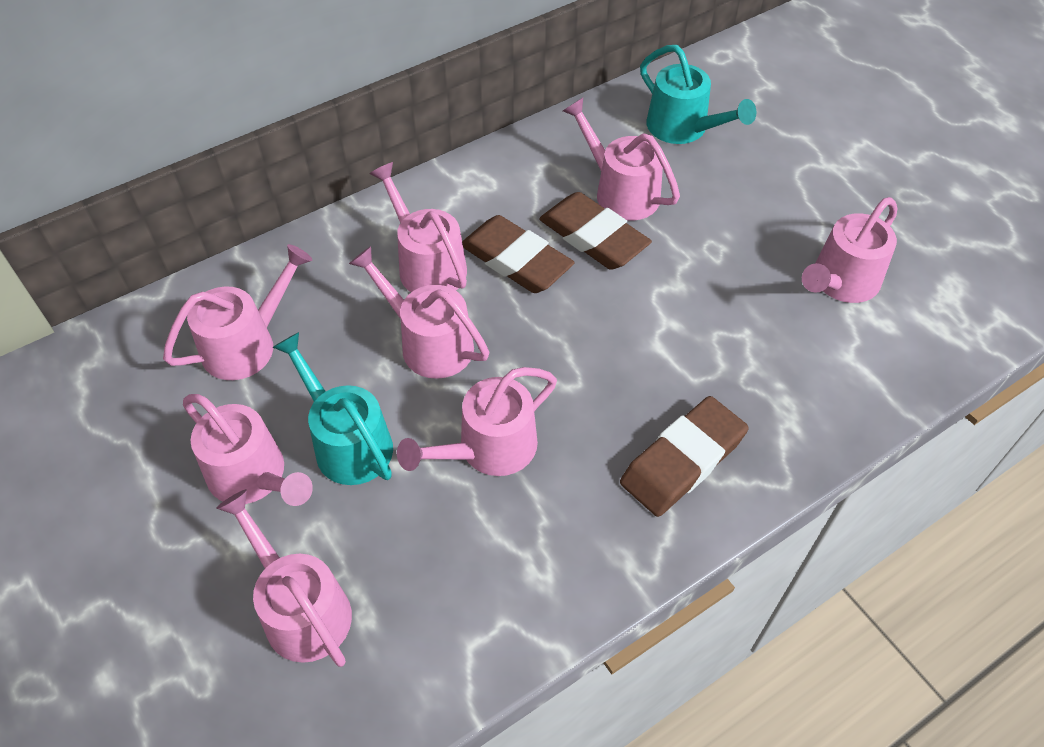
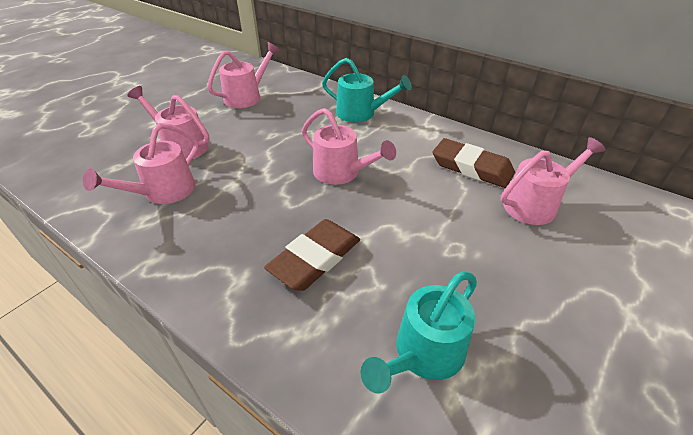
brown eraser: 3 -> 2
pink watering can: 8 -> 5

